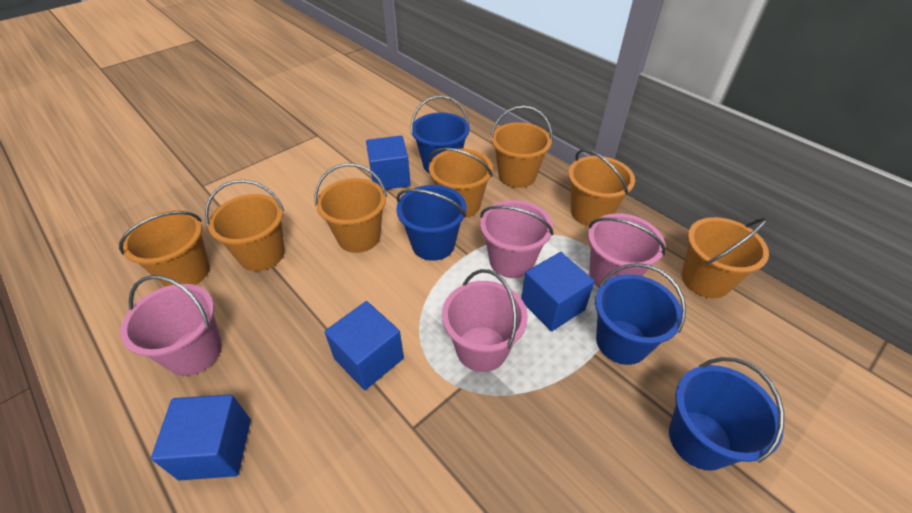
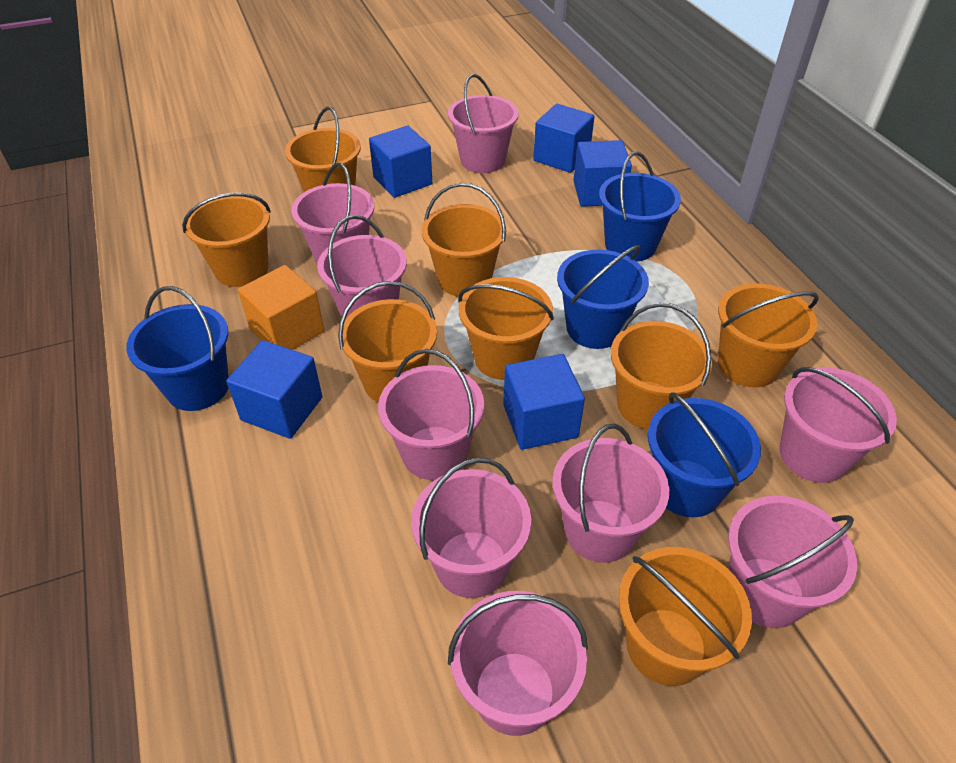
blue cube: 4 -> 5
orange bucket: 7 -> 8
orange cube: 0 -> 1
pink bucket: 4 -> 9

